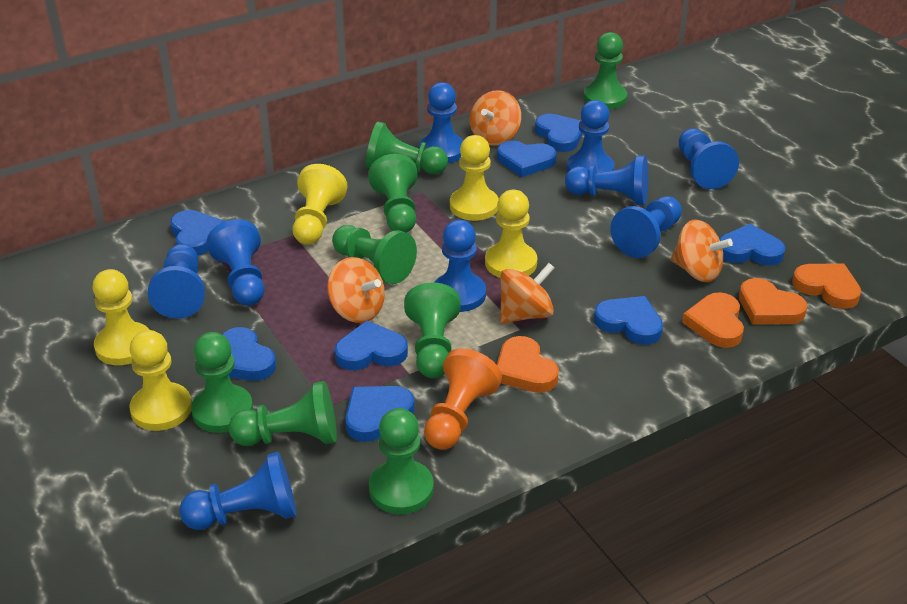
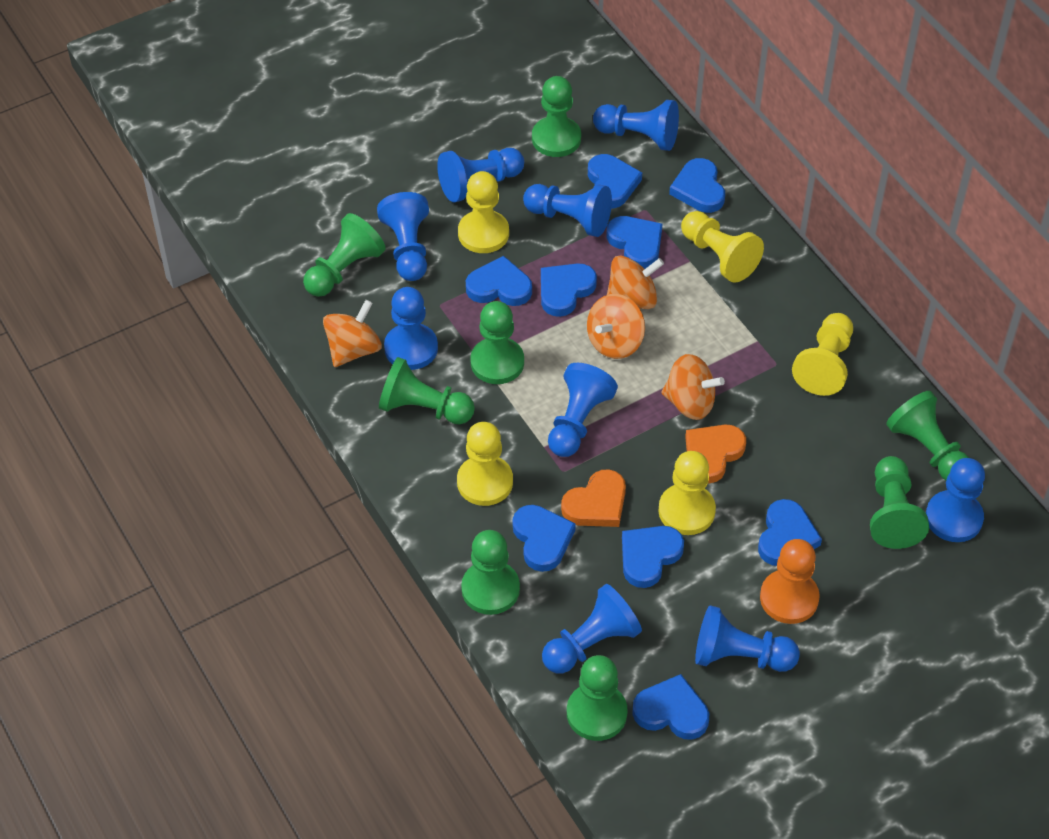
blue heart: 8 -> 9
orange heart: 4 -> 2

